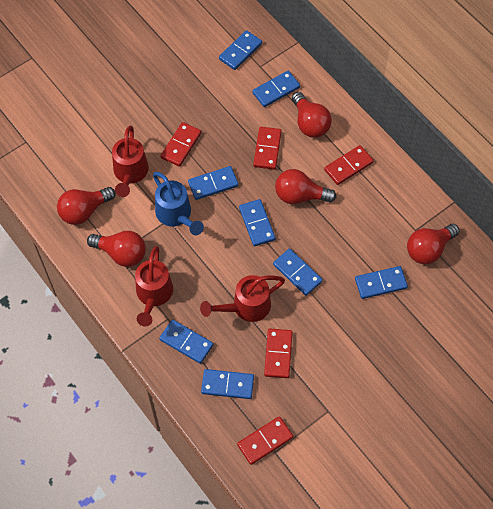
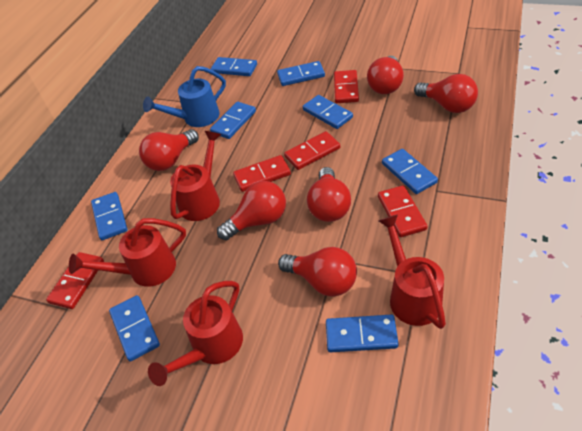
red light bulb: 5 -> 6
red watering can: 3 -> 4

